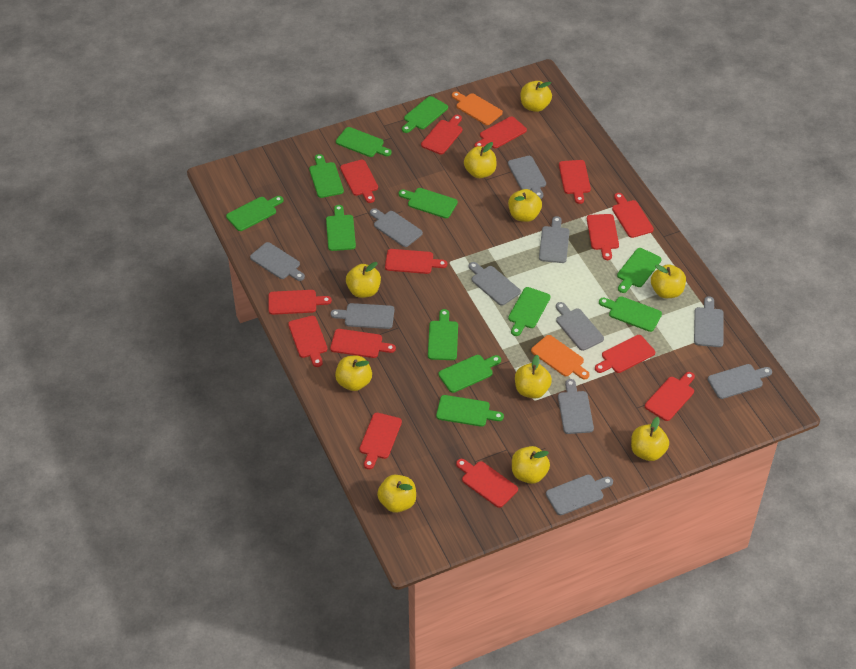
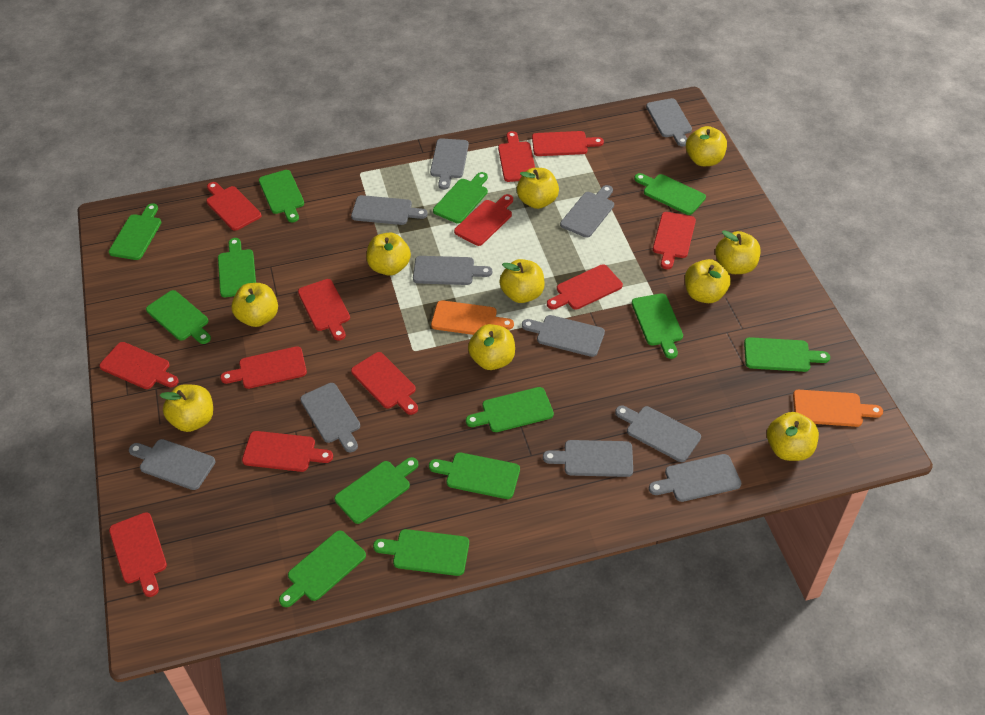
green cutting board: 12 -> 13
red cutting board: 14 -> 12

